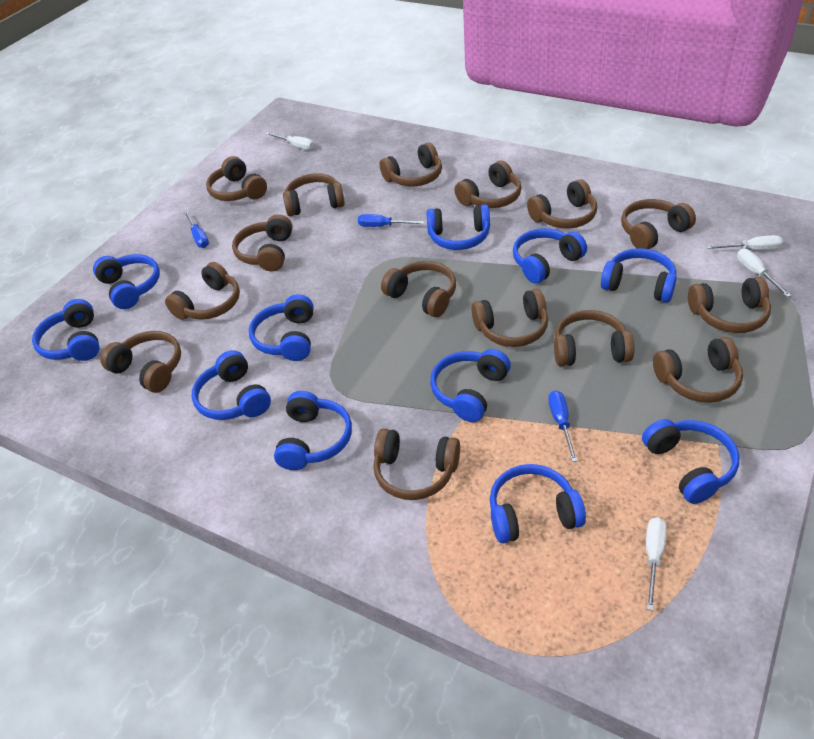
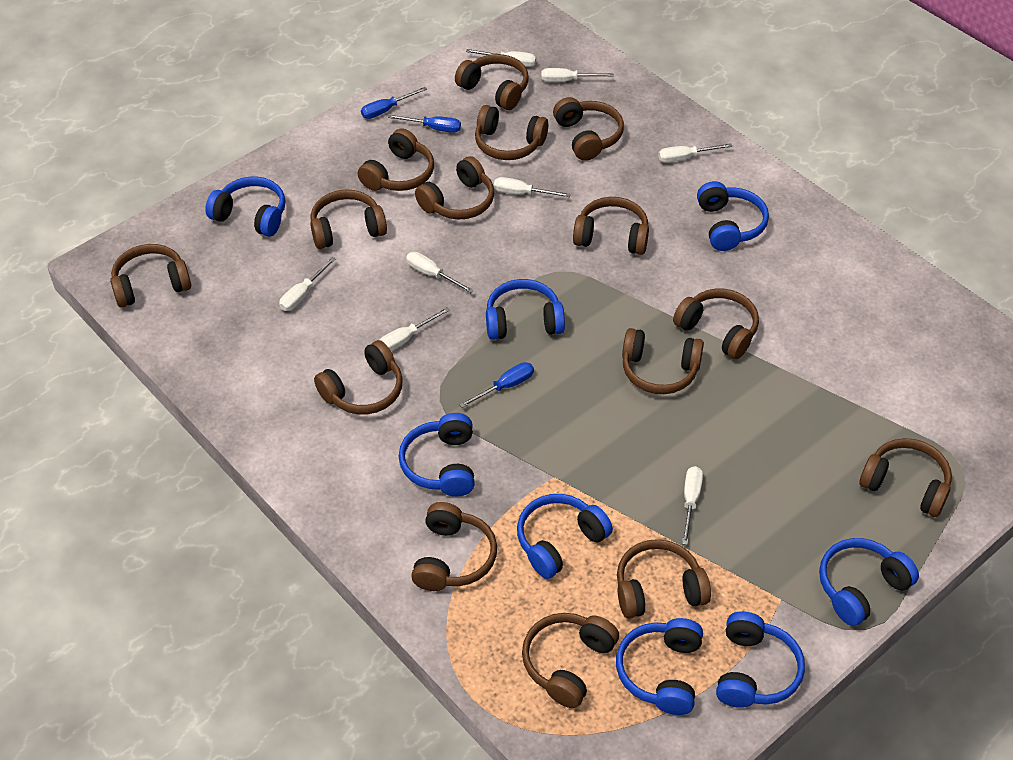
blue headphones: 11 -> 8
white screwdriver: 4 -> 8

